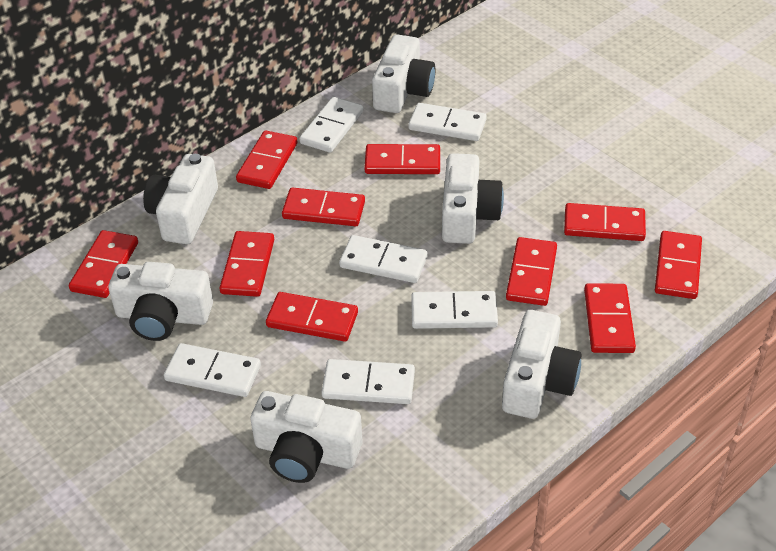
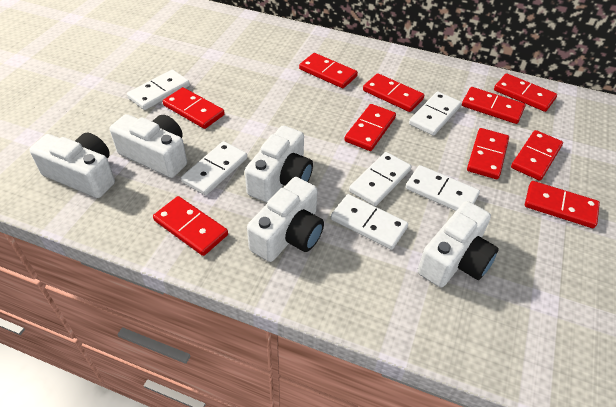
white camera: 6 -> 5

